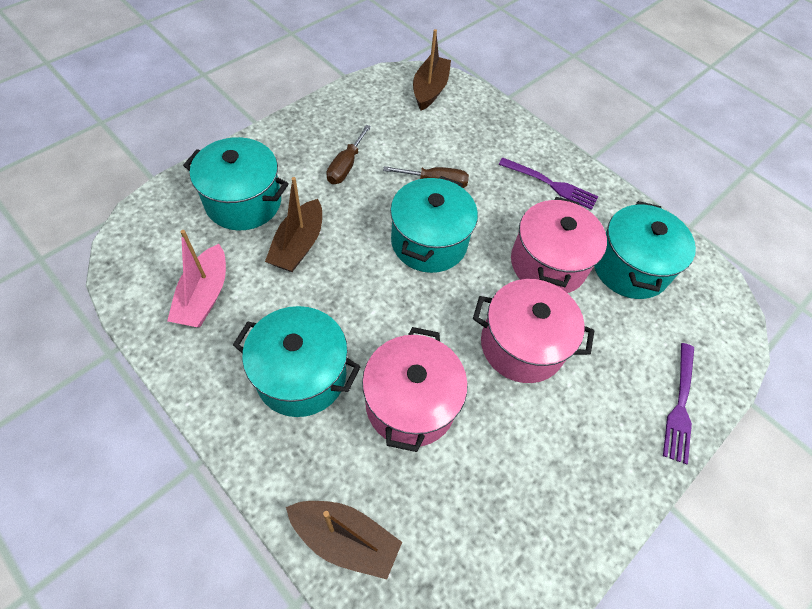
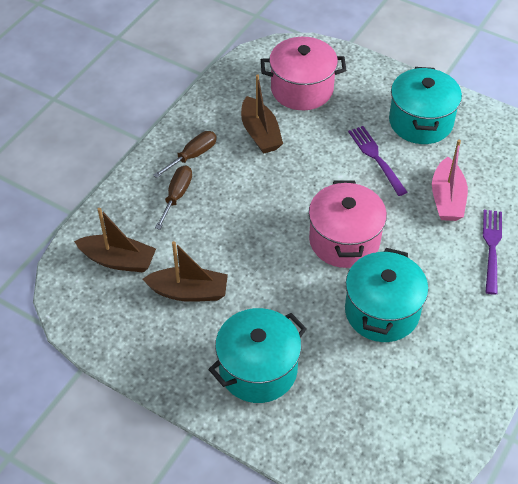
pink pot: 3 -> 2
turquoise pot: 4 -> 3

